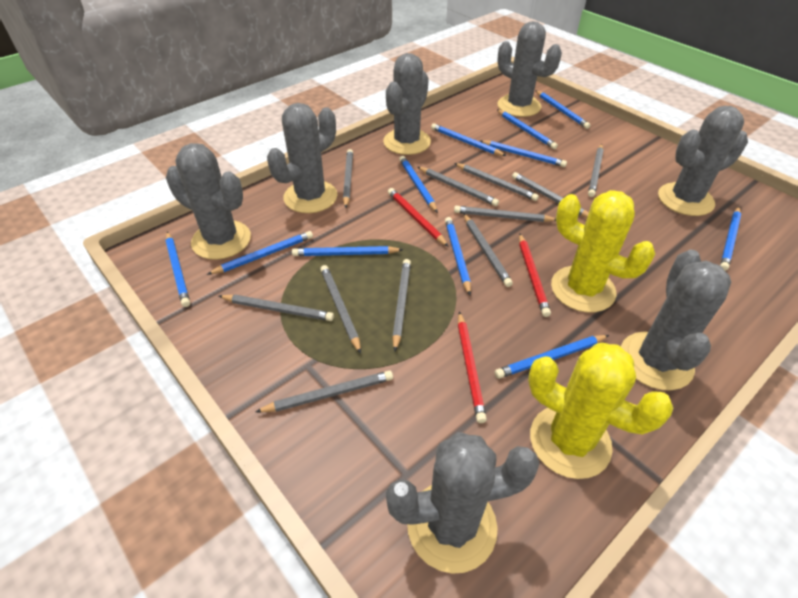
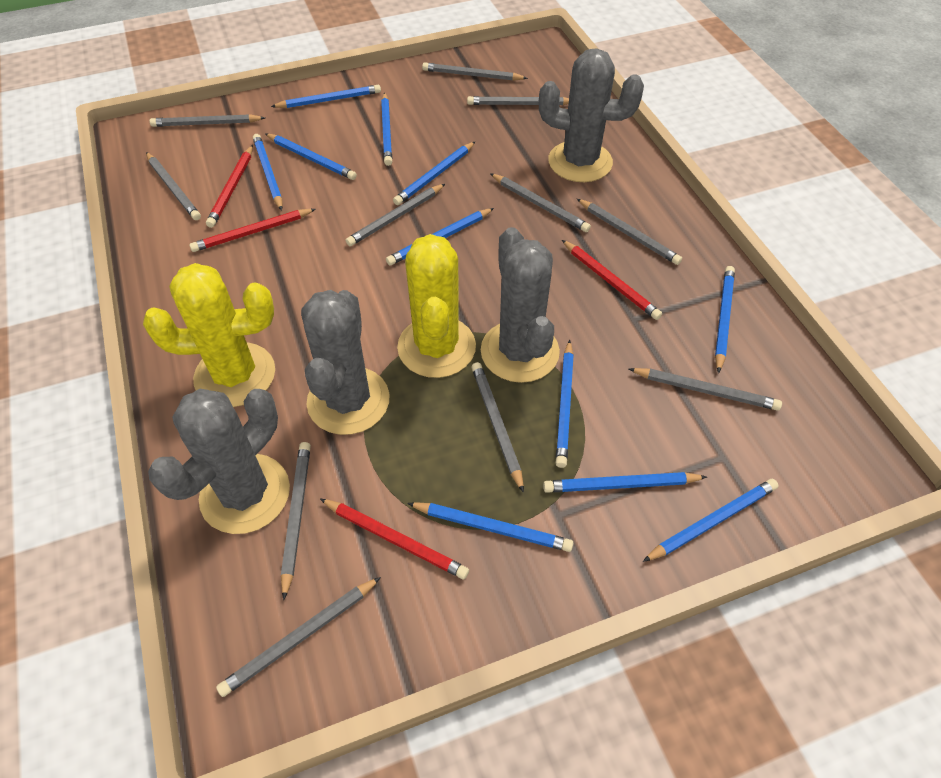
grey cactus: 7 -> 4
red pencil: 3 -> 4

